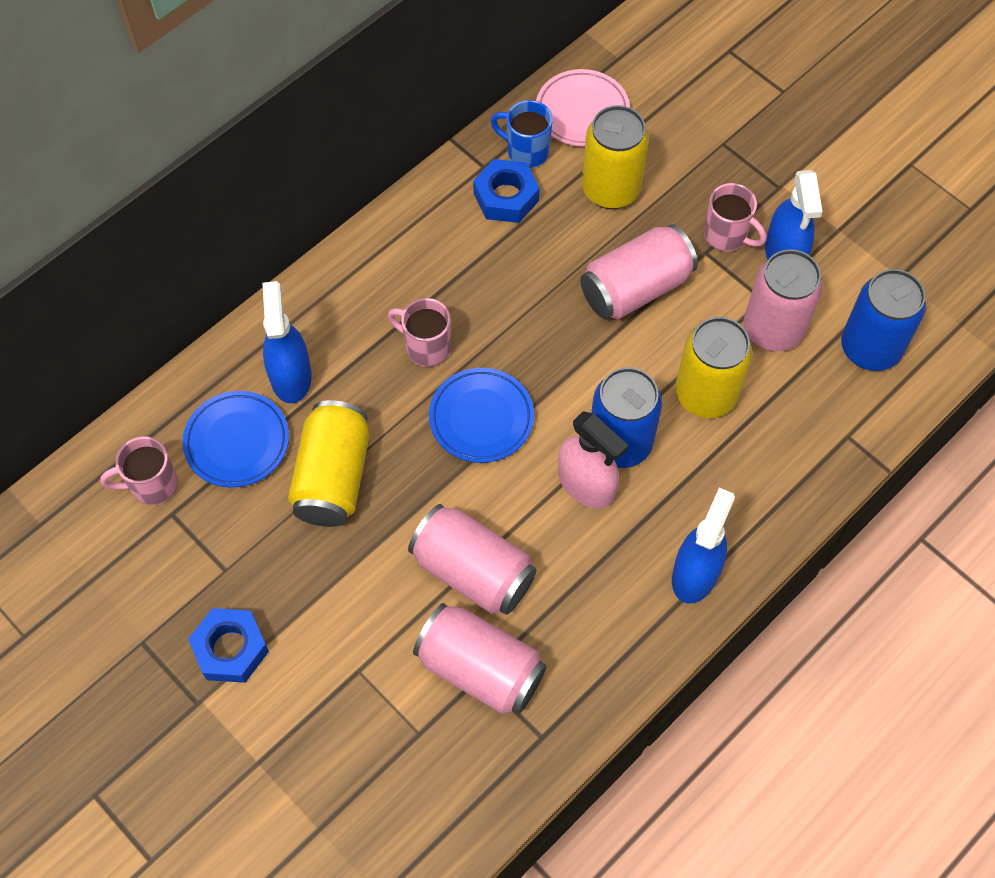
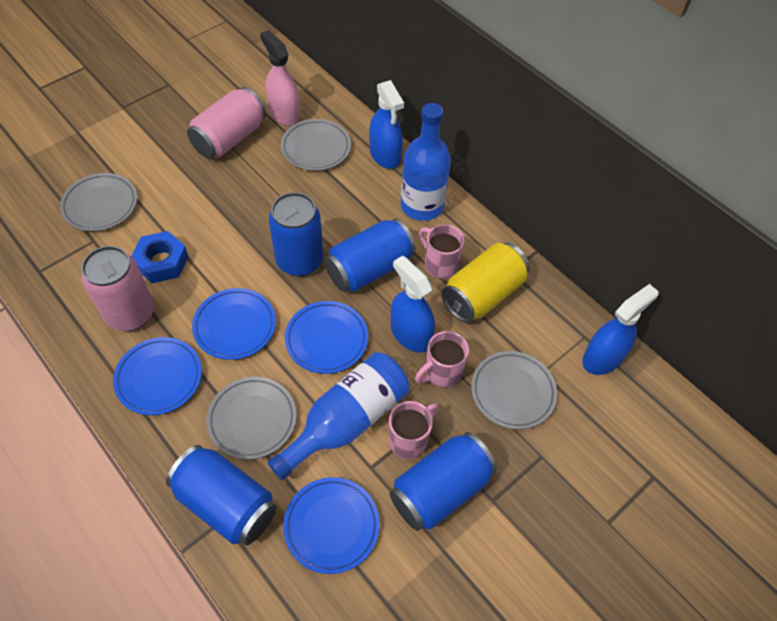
blue bottle: 0 -> 2
blue can: 2 -> 4
blue mug: 1 -> 0
blue nut: 2 -> 1
blue plate: 2 -> 4
grey plate: 0 -> 4
pink can: 4 -> 2
pink plate: 1 -> 0
yellow can: 3 -> 1

